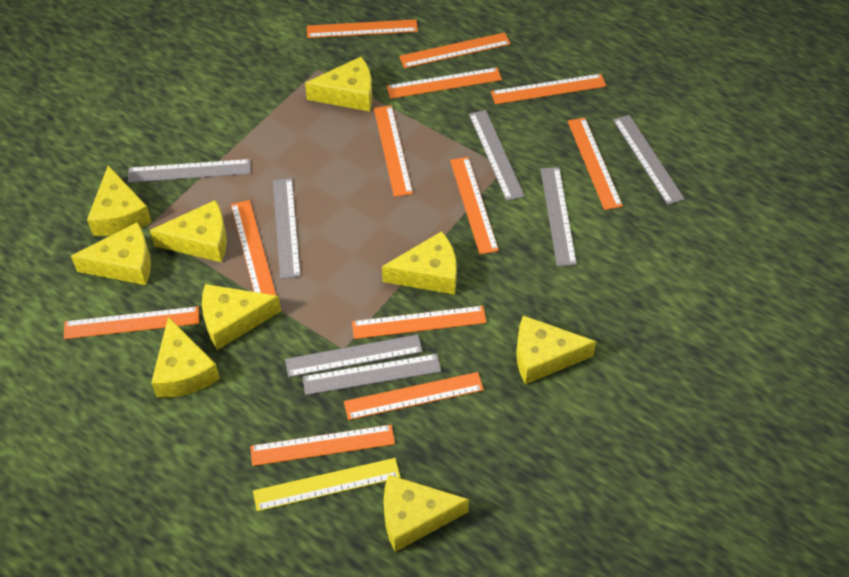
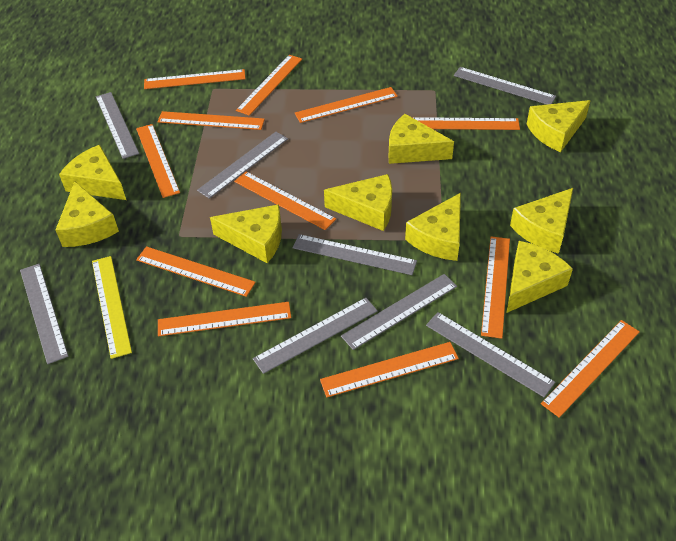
grey ruler: 7 -> 8

